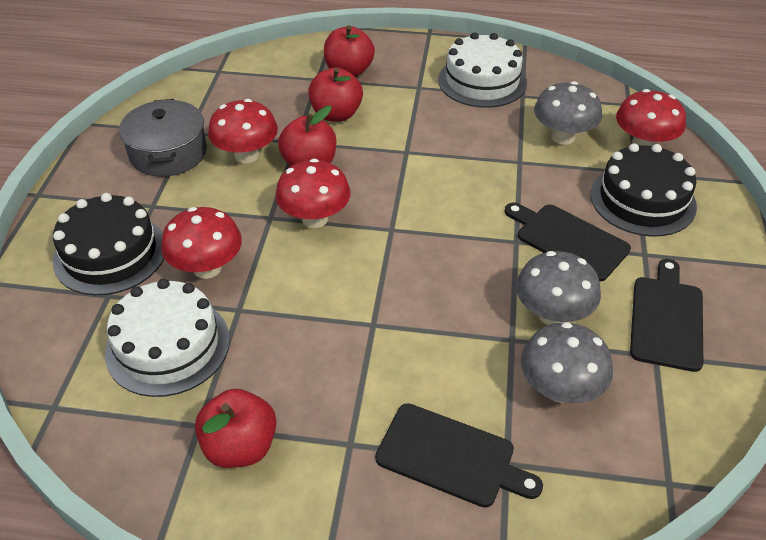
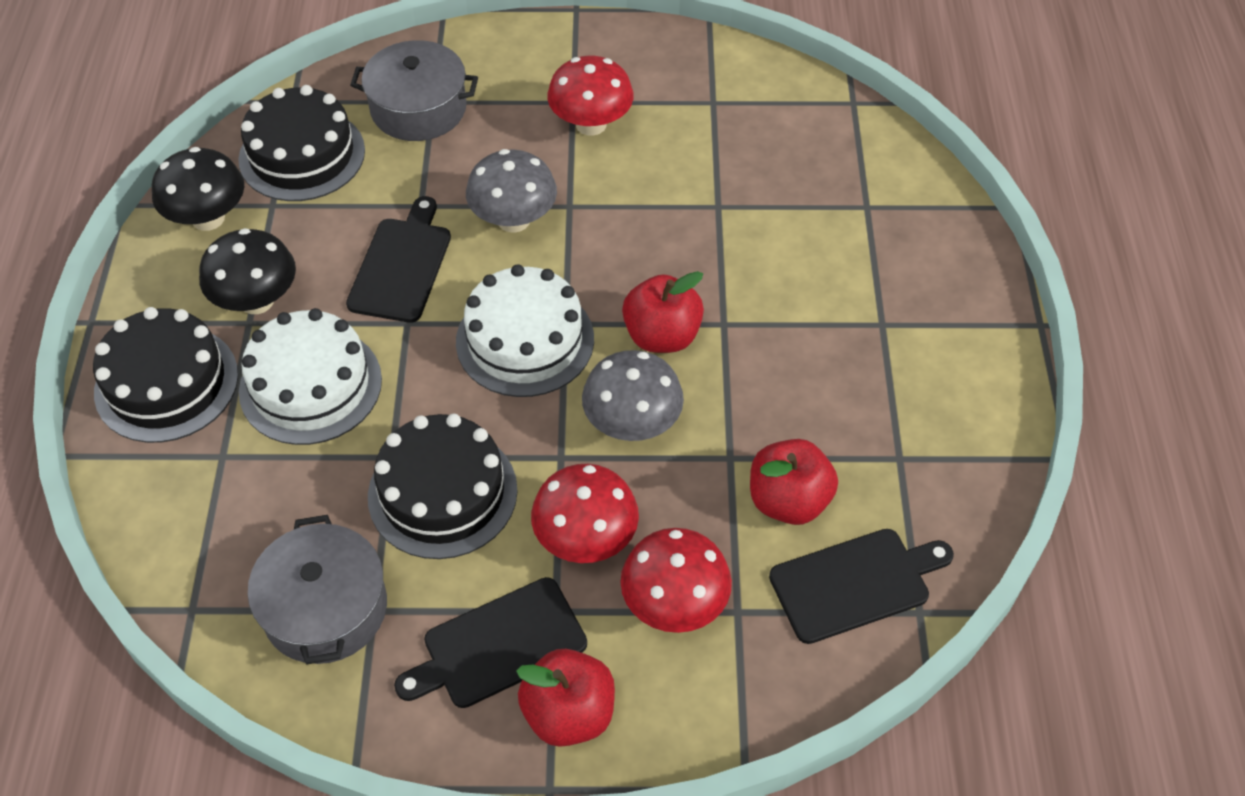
black cake: 2 -> 3
black mushroom: 0 -> 2
grey mushroom: 3 -> 2
grey pot: 1 -> 2
red apple: 4 -> 3
red mushroom: 4 -> 3

